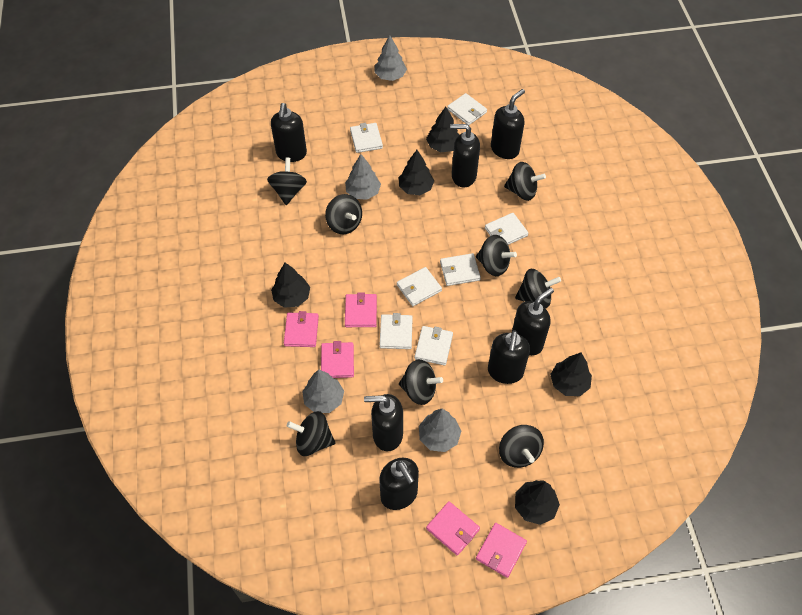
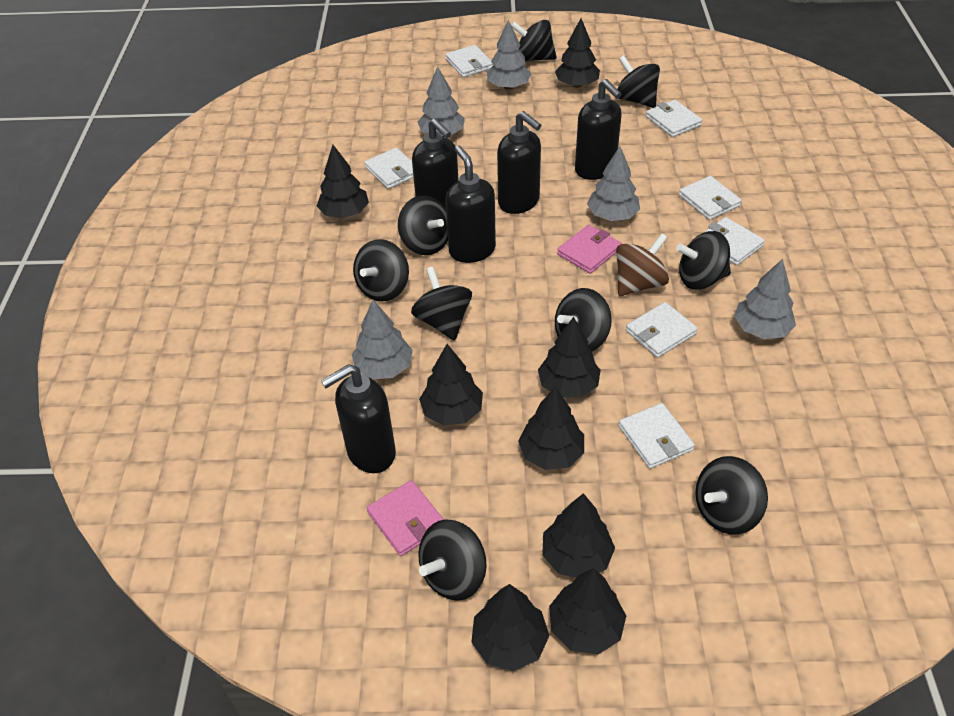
black soap dispenser: 7 -> 5
black spinning top: 8 -> 9
black tree: 5 -> 8
brown spinning top: 0 -> 1
grey tree: 4 -> 5
pink wallet: 5 -> 2

